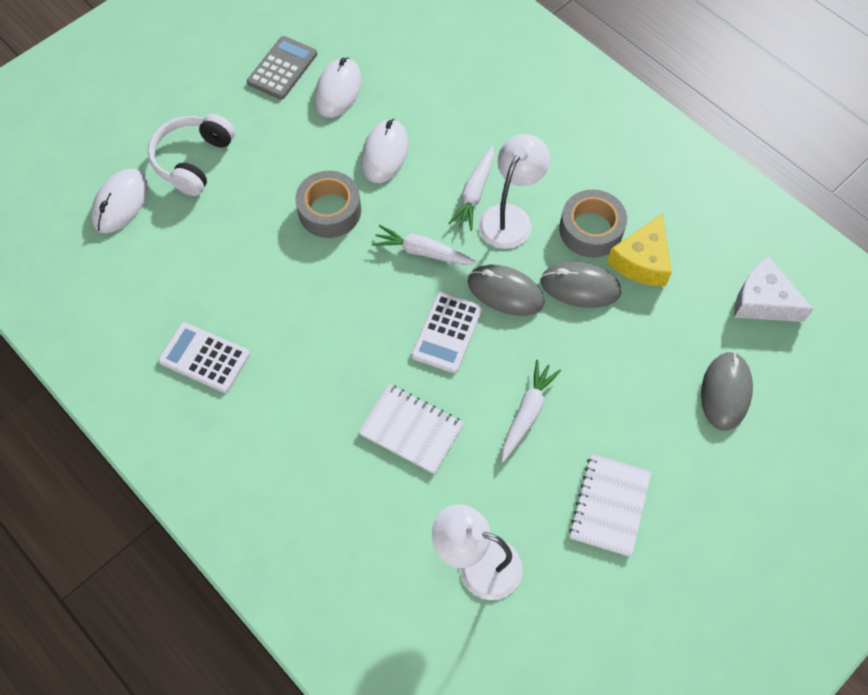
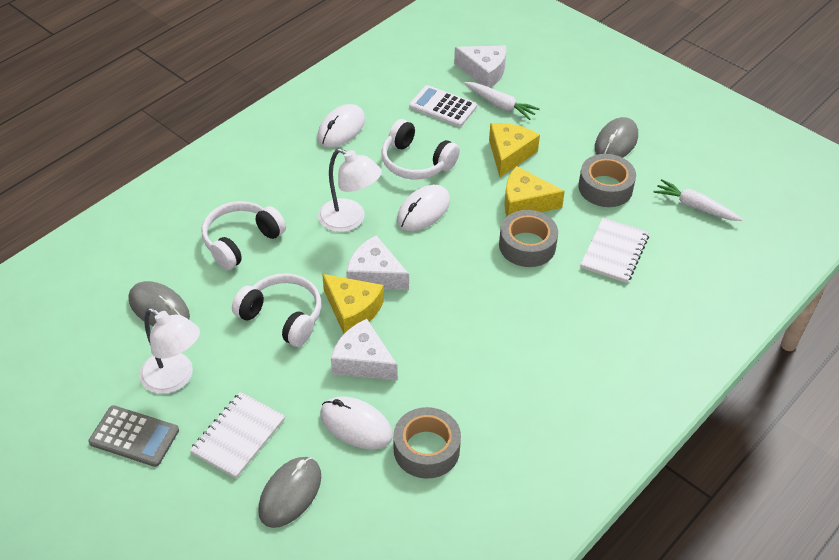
grey tape: 2 -> 3
white calculator: 2 -> 1
white carrot: 3 -> 2
white cheese: 1 -> 3
white headphones: 1 -> 3
yellow cheese: 1 -> 3

